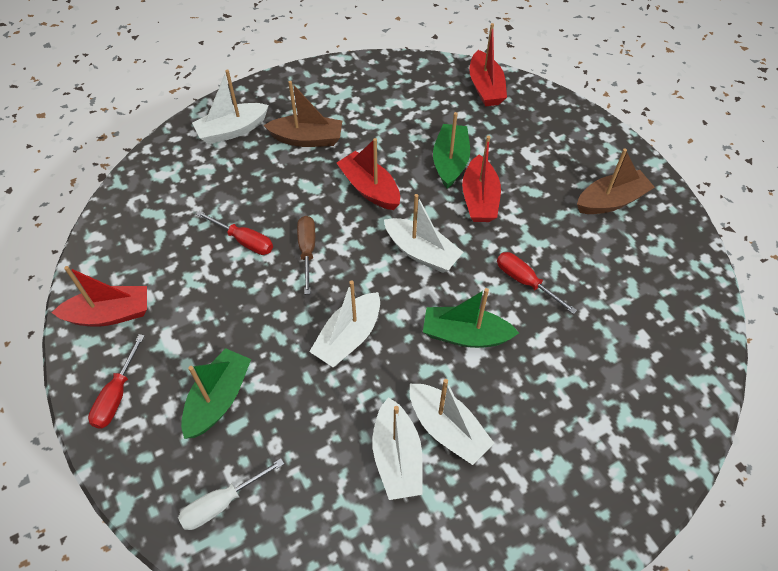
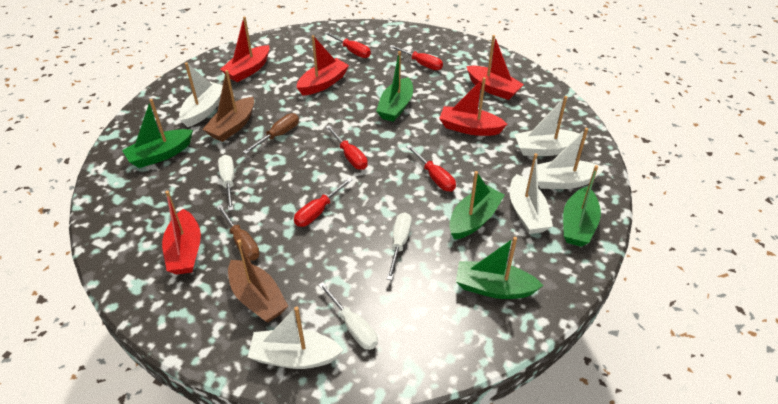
brown screwdriver: 1 -> 2
green boat: 3 -> 5
red boat: 4 -> 5
red screwdriver: 3 -> 5
white screwdriver: 1 -> 3

